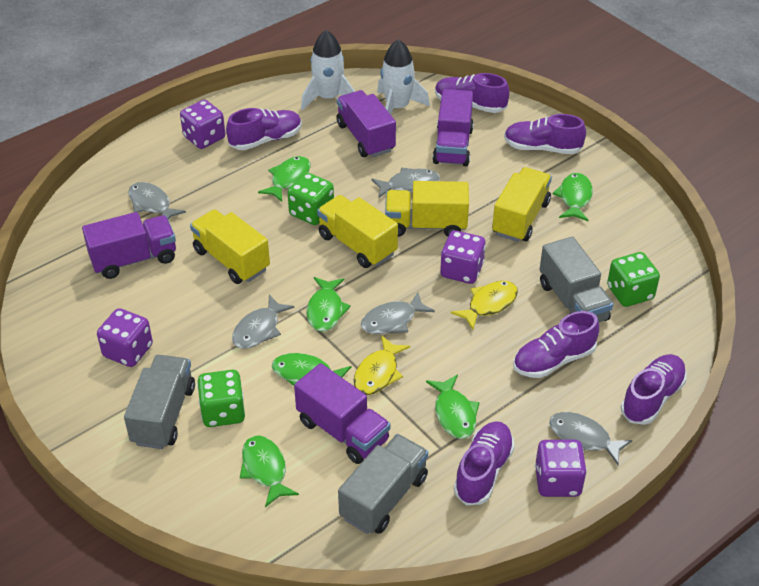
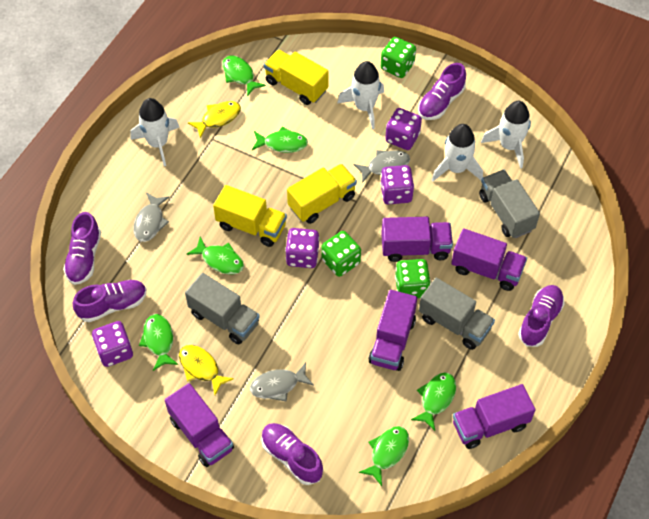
grey fish: 5 -> 3
purple shoe: 6 -> 5
purple truck: 4 -> 5
white rocket: 2 -> 4
yellow truck: 4 -> 3

